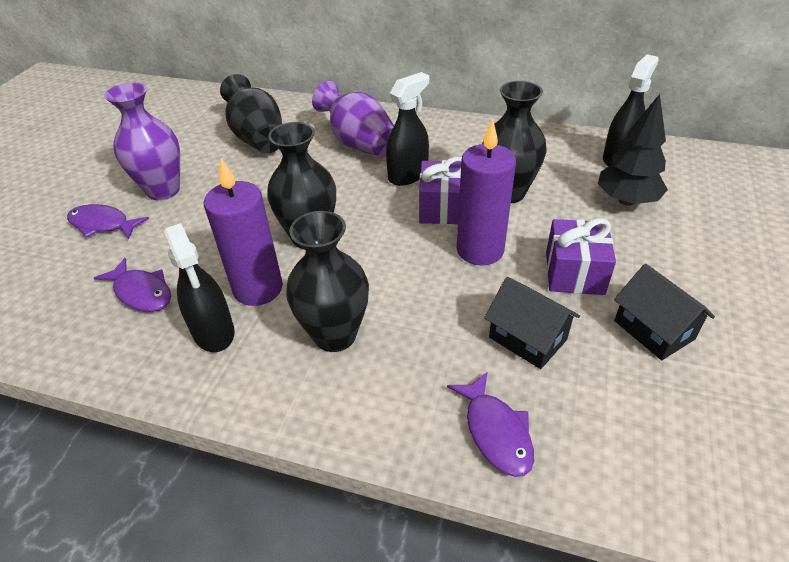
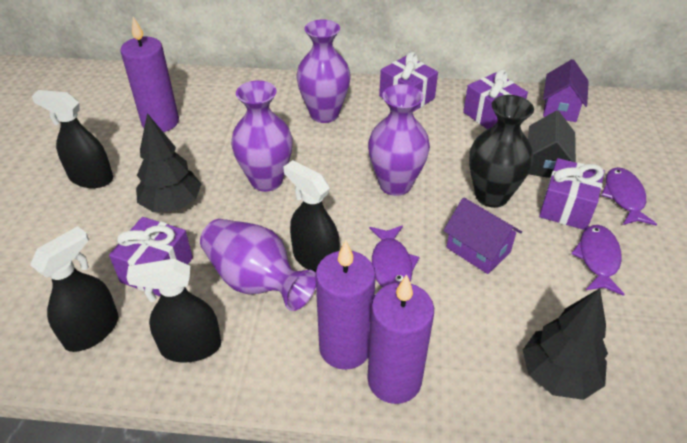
black house: 2 -> 1
black spray bottle: 3 -> 4
black tree: 1 -> 2
black vase: 4 -> 1
purple candle: 2 -> 3
purple gift: 2 -> 4
purple house: 0 -> 2
purple vase: 2 -> 4

